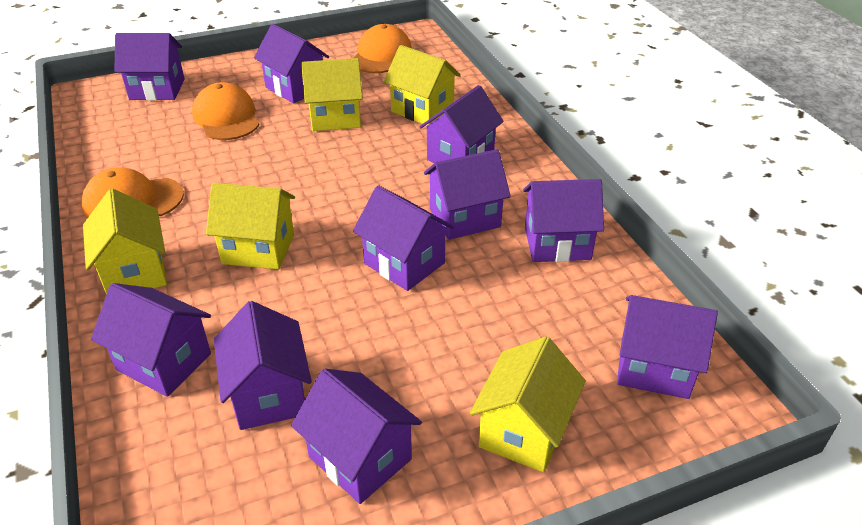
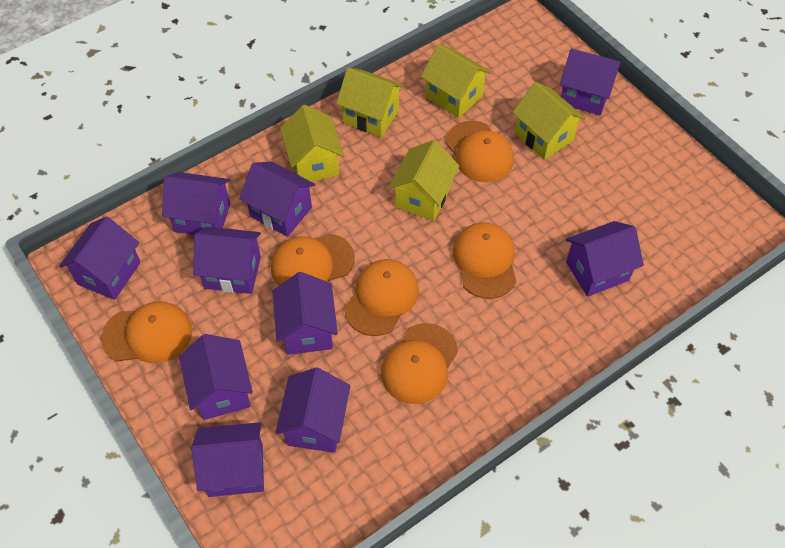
orange cap: 3 -> 6

